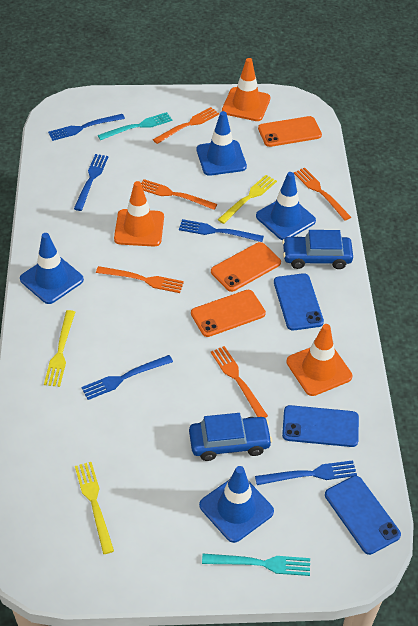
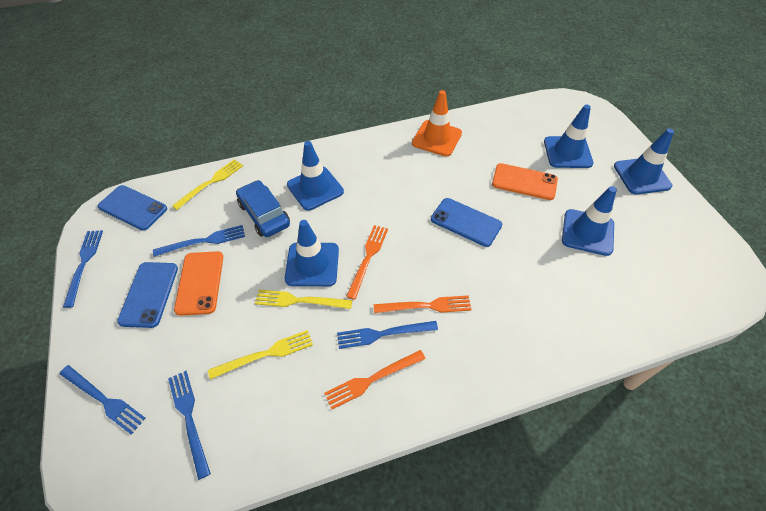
blue car: 2 -> 1
blue traffic cone: 4 -> 5
orange fork: 5 -> 3
orange phone: 3 -> 2
orange traffic cone: 3 -> 1
turquoise fork: 2 -> 0

